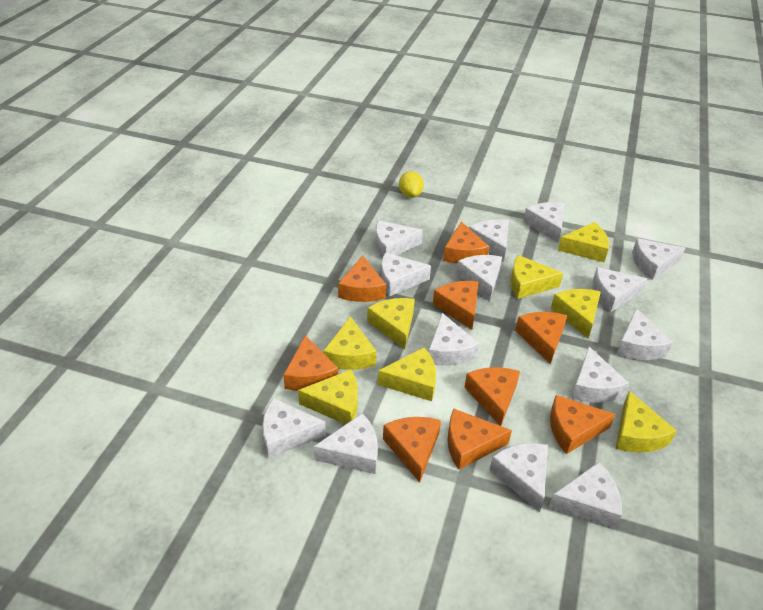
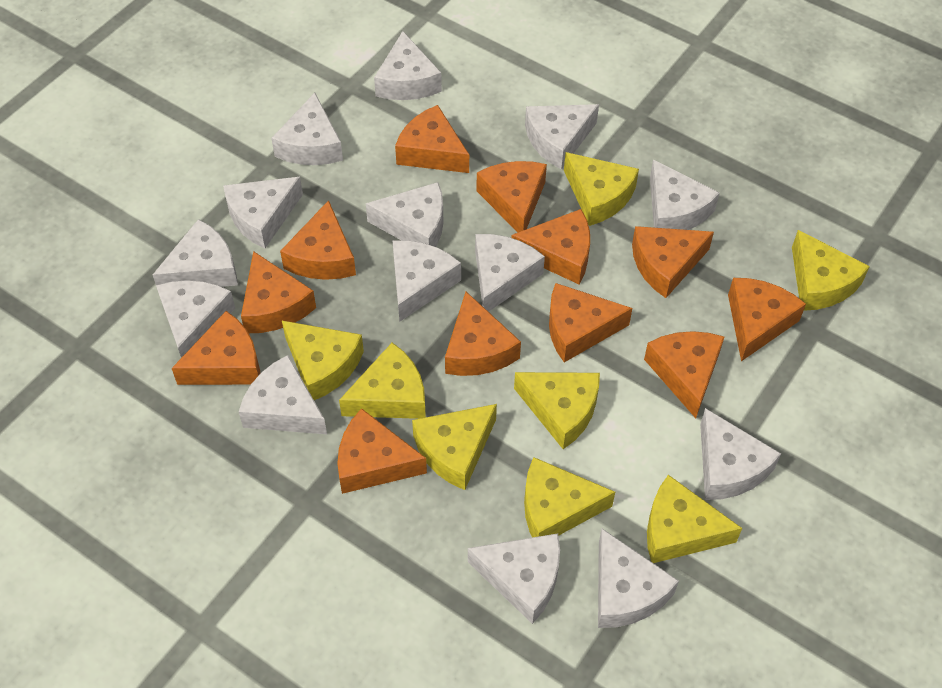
orange cheese: 9 -> 12
yellow lemon: 1 -> 0

